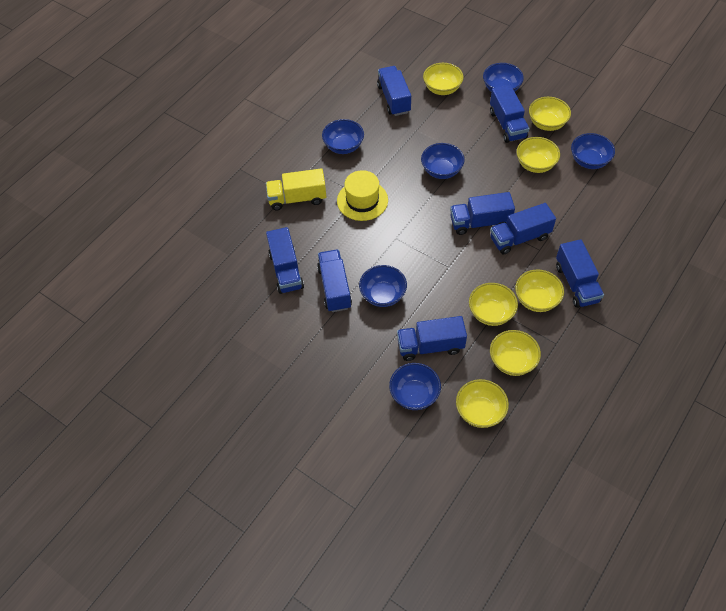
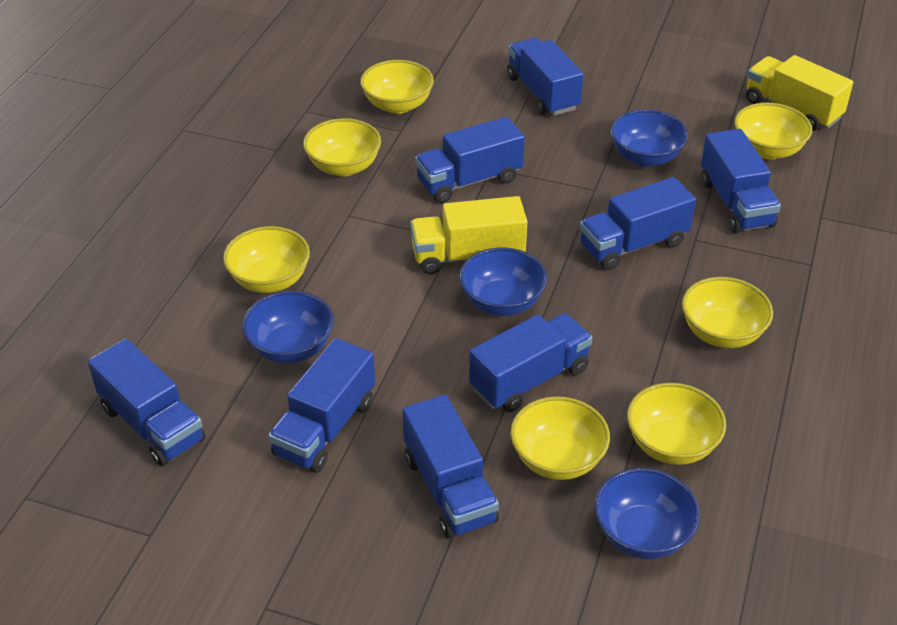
blue bowl: 6 -> 4
yellow hat: 1 -> 0
yellow truck: 1 -> 2

